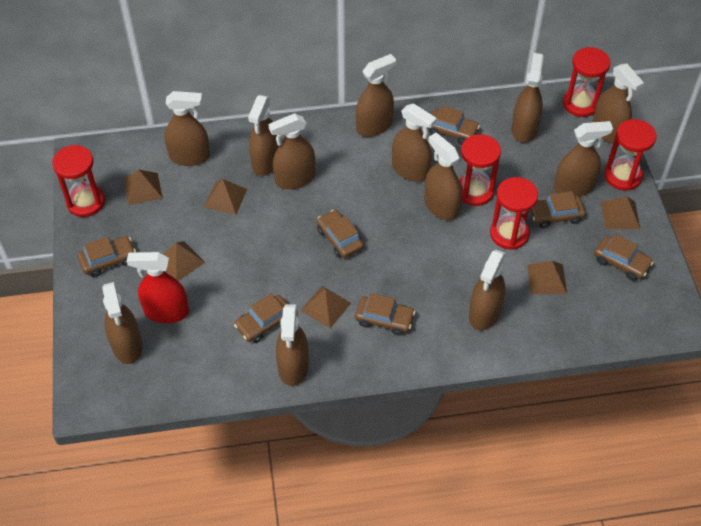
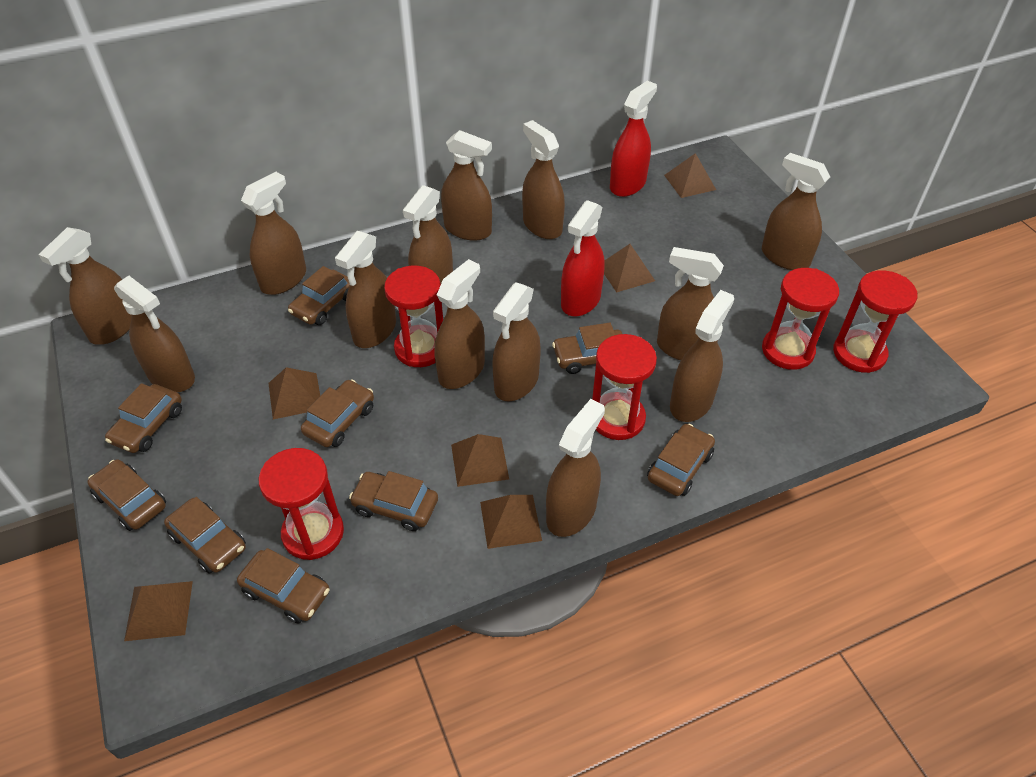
brown car: 7 -> 9
brown spray bottle: 12 -> 13
red spray bottle: 1 -> 2

